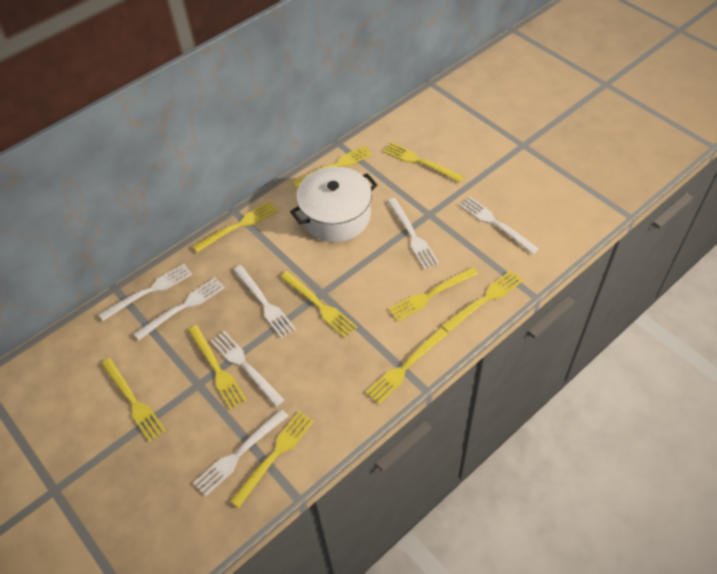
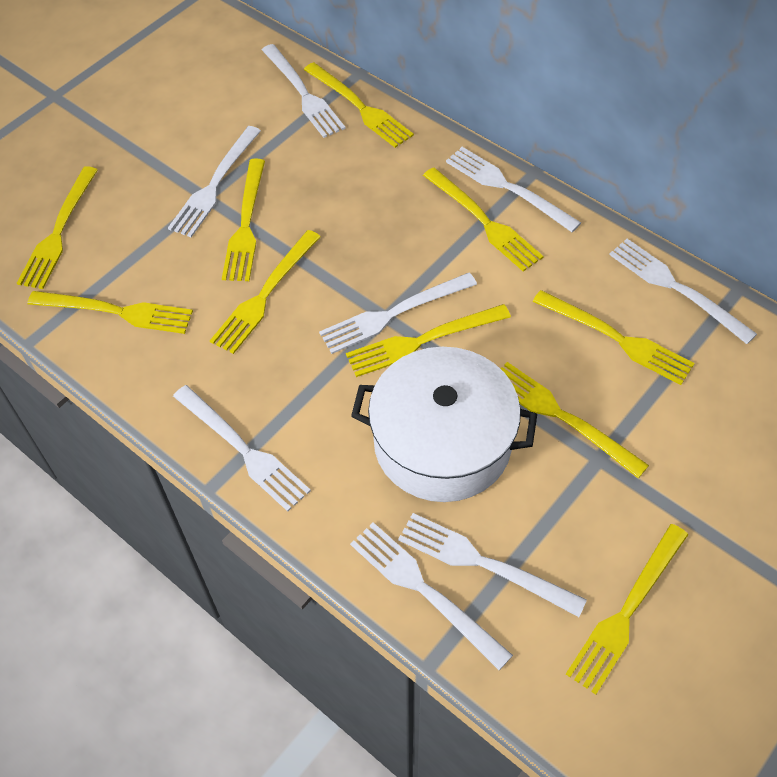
white fork: 7 -> 8

